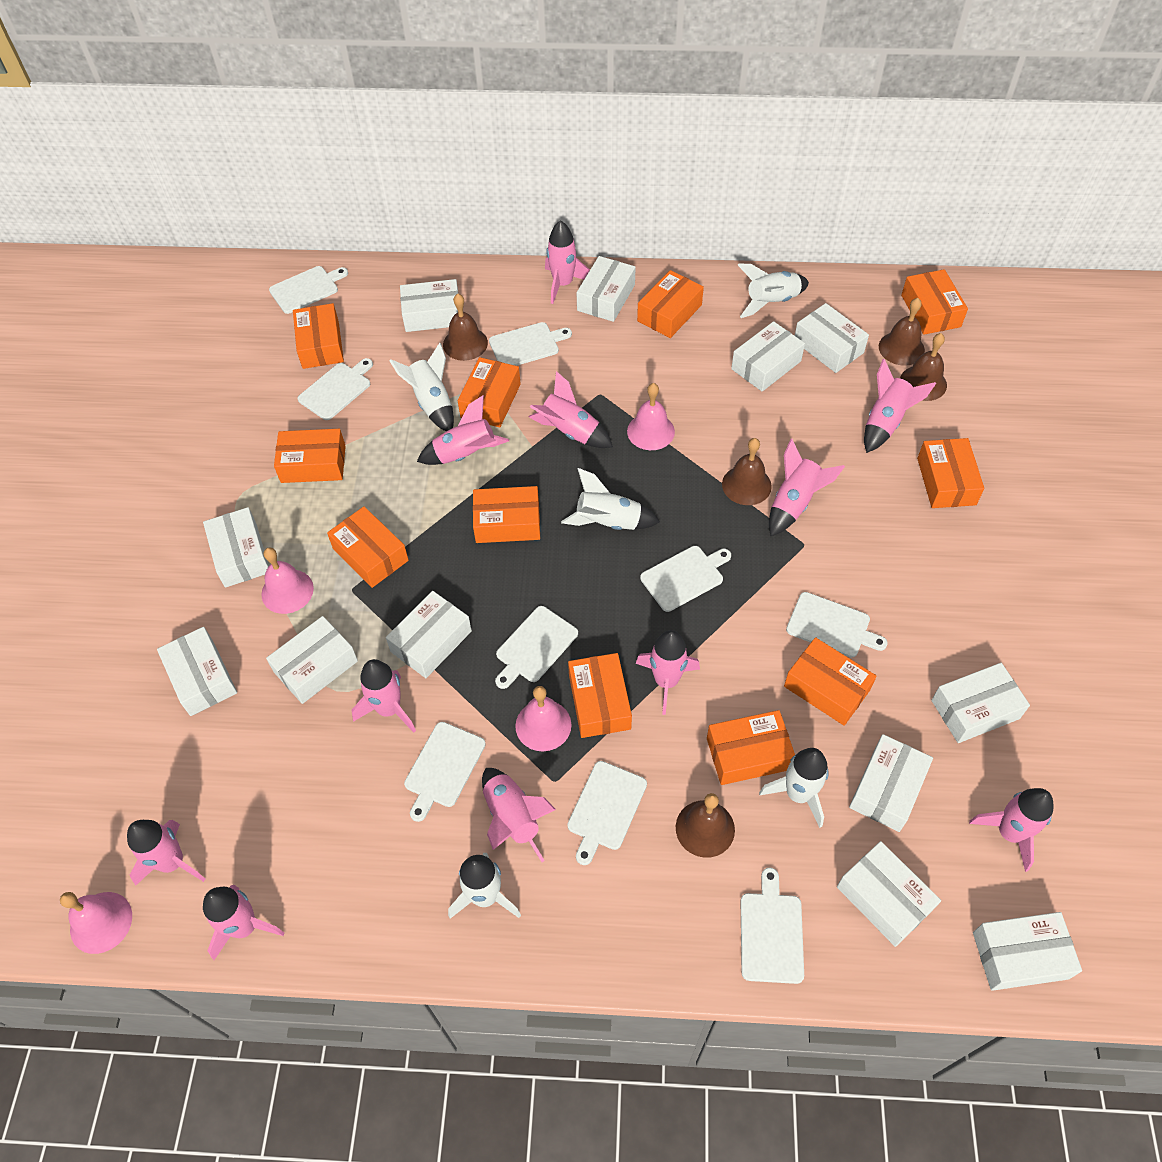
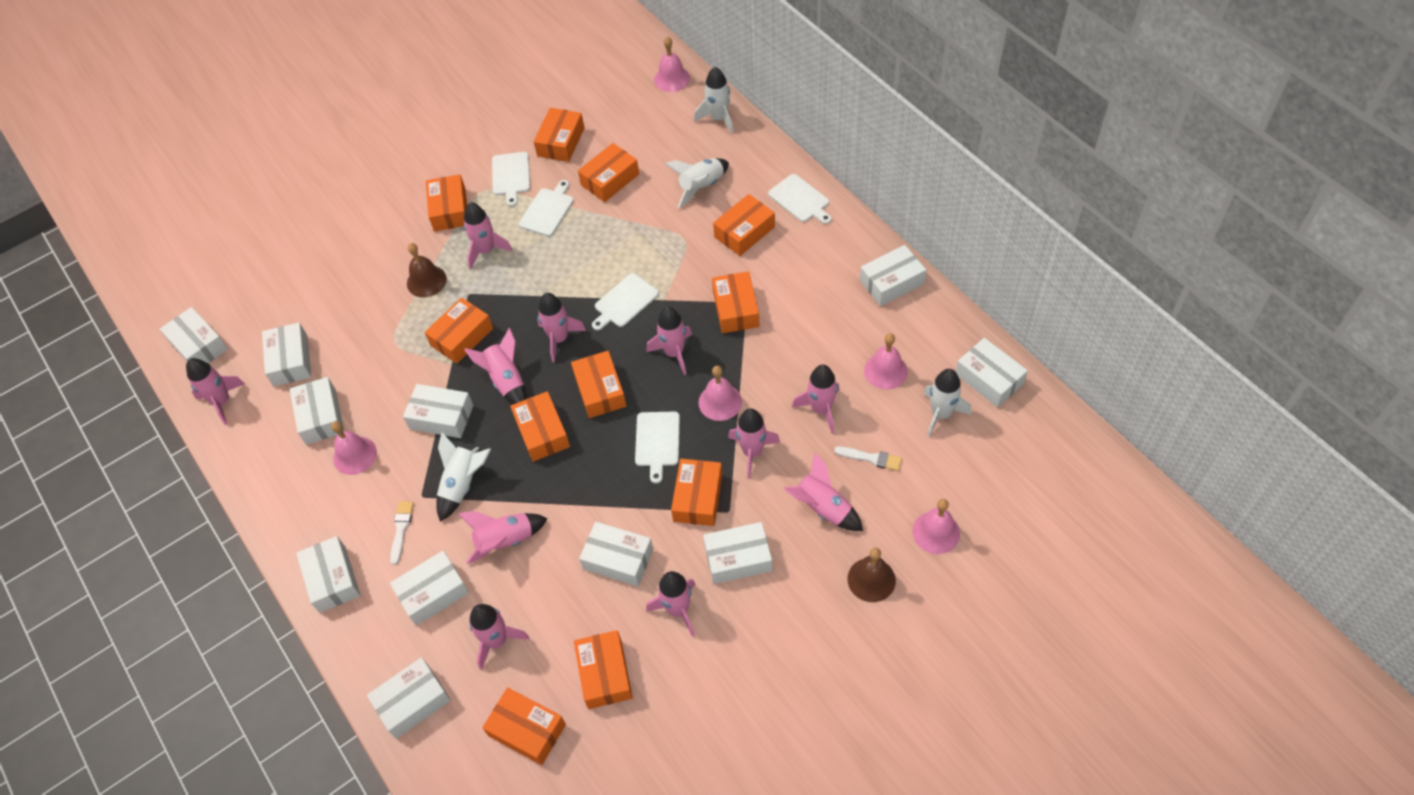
brown bell: 5 -> 2
pink bell: 4 -> 5
white box: 12 -> 11
white brush: 0 -> 2
white cutting board: 9 -> 5
white rocket: 5 -> 4

